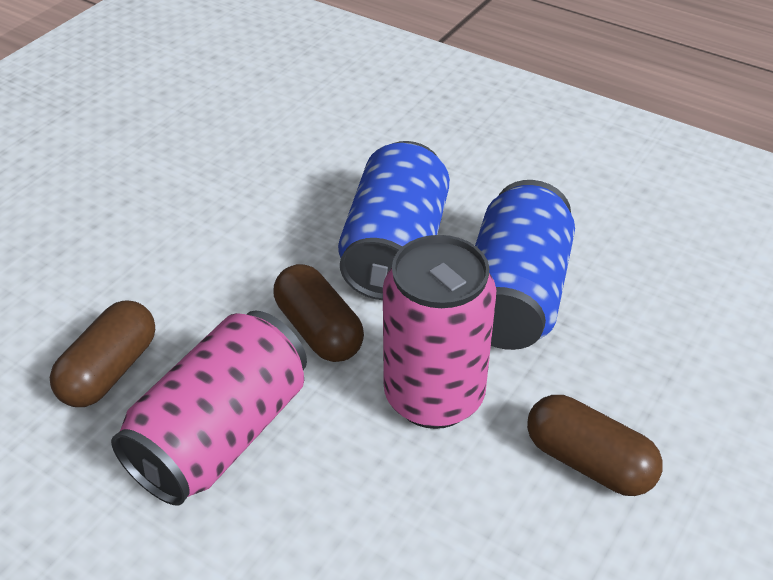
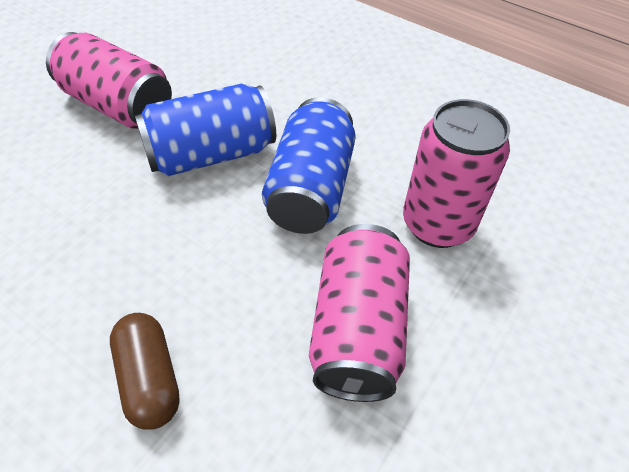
brown capsule: 3 -> 1
pink can: 2 -> 3

